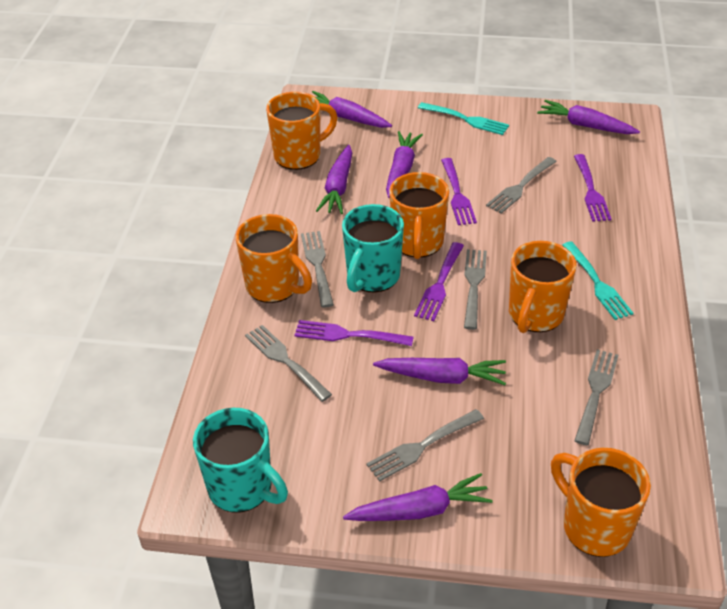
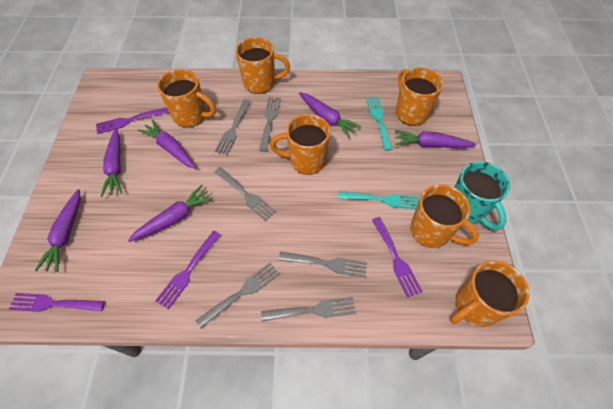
orange mug: 5 -> 6
turquoise mug: 2 -> 1

